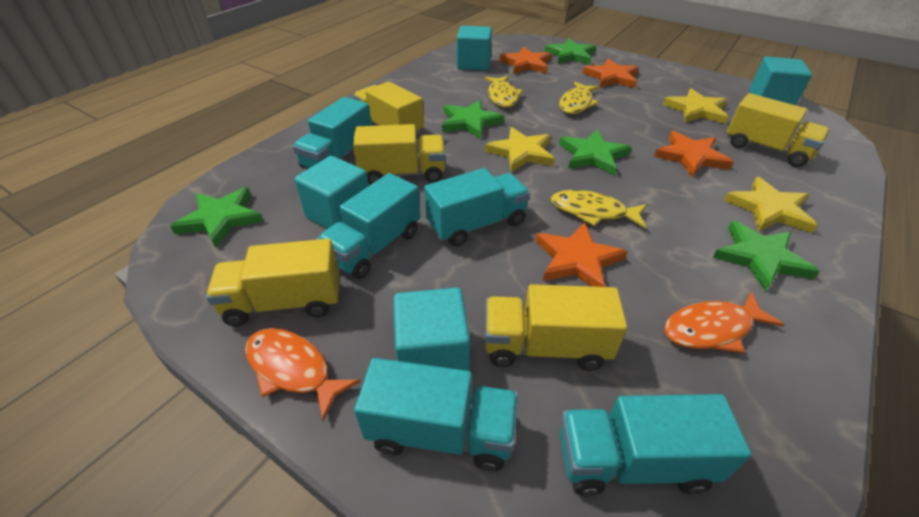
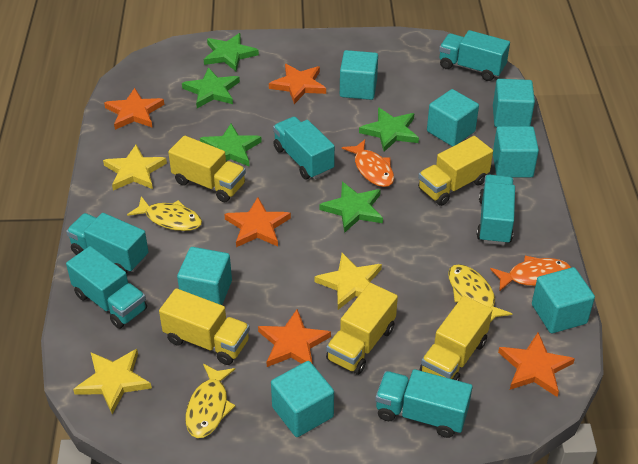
orange star: 4 -> 5
turquoise cube: 4 -> 7
turquoise truck: 5 -> 6

